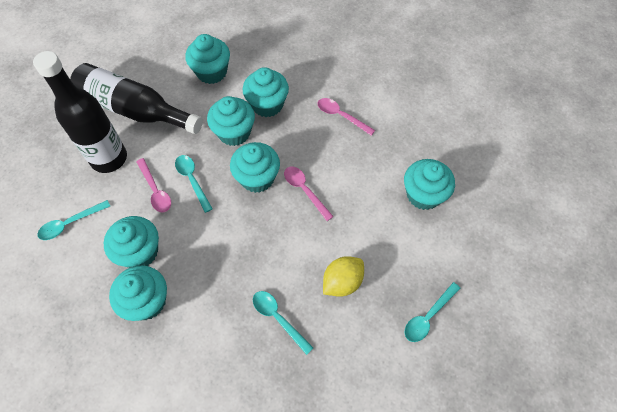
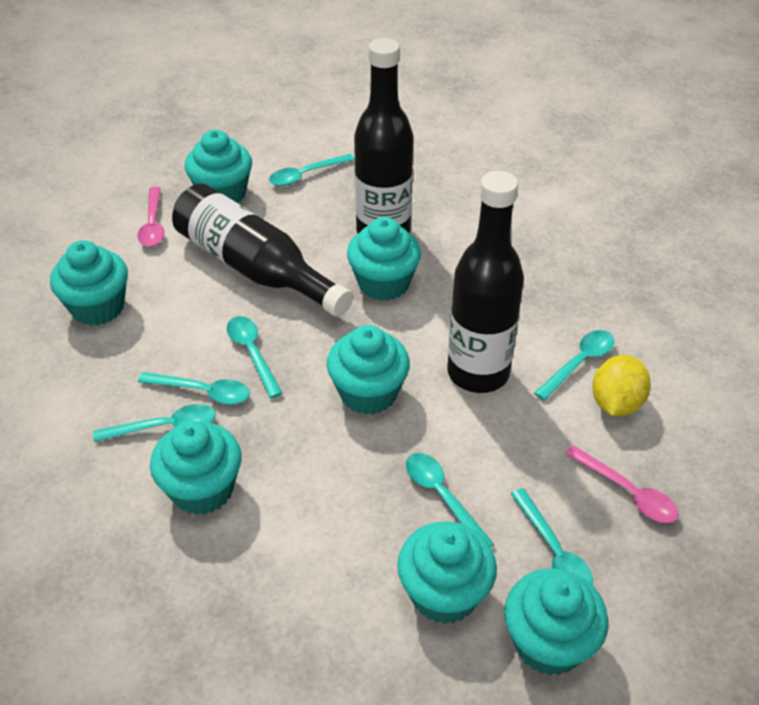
black bottle: 2 -> 3
pink spoon: 3 -> 2
turquoise spoon: 4 -> 7

